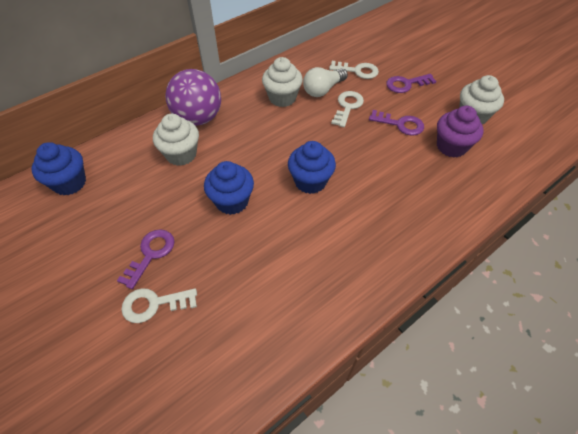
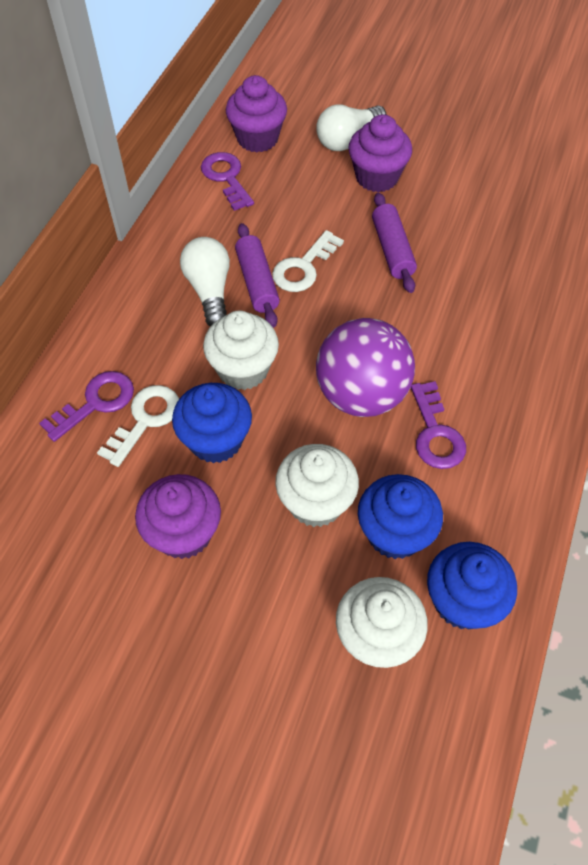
purple cupcake: 1 -> 3
purple rolling pin: 0 -> 2
white key: 3 -> 2
white light bulb: 1 -> 2

